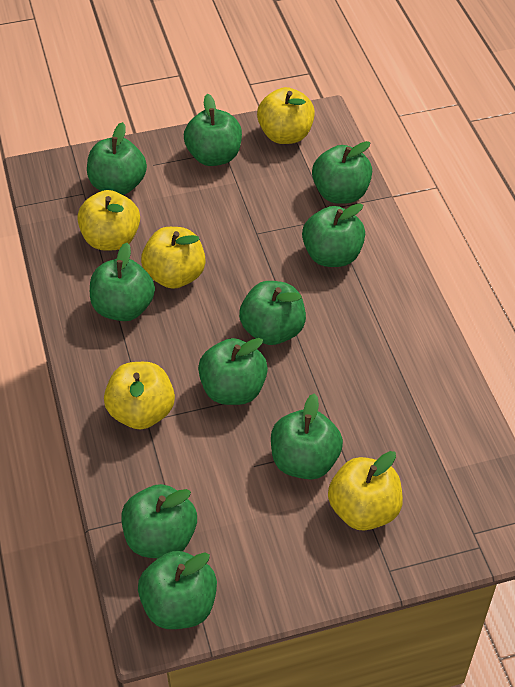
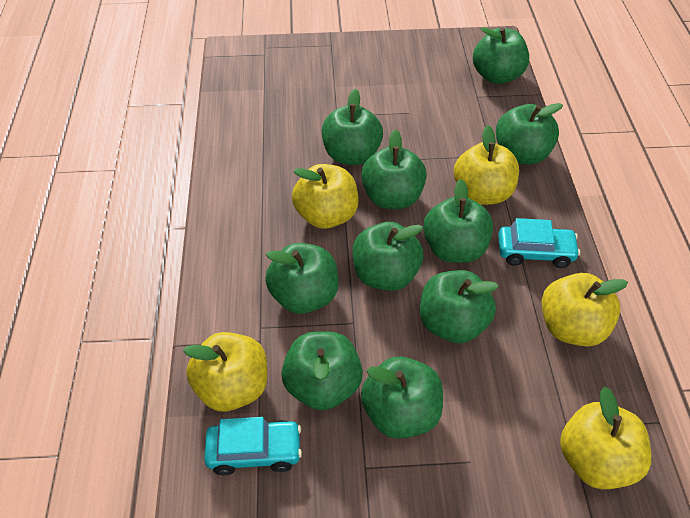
turquoise car: 0 -> 2

